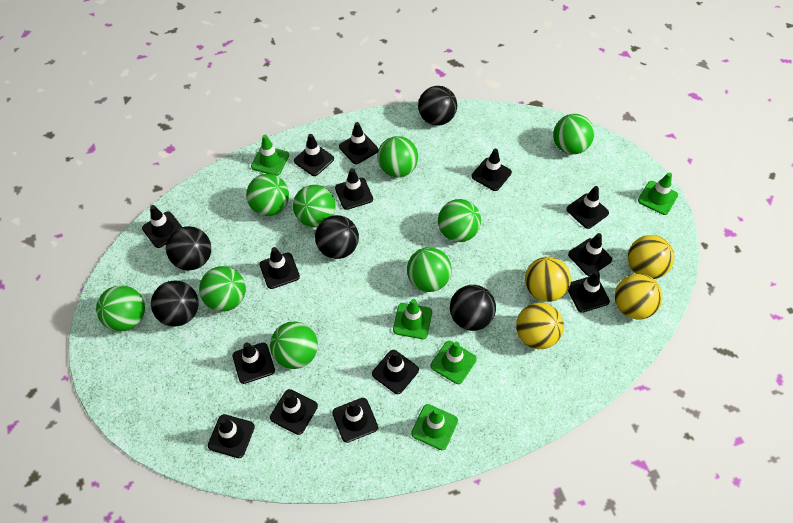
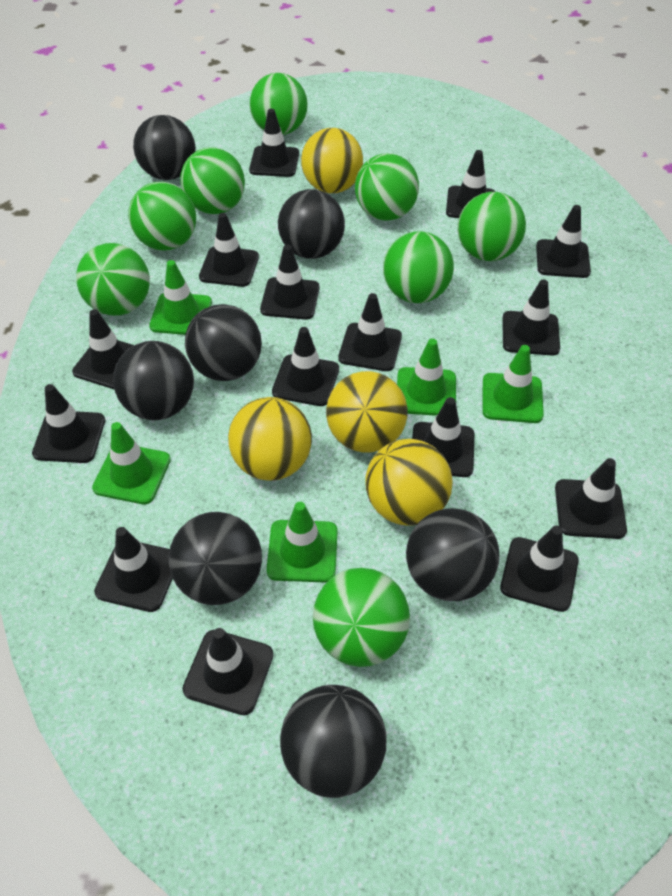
black ball: 5 -> 7
black traffic cone: 14 -> 15
green ball: 9 -> 8

